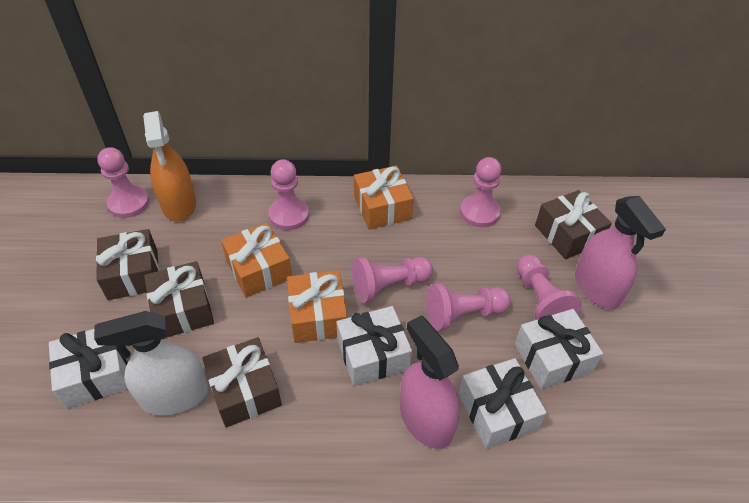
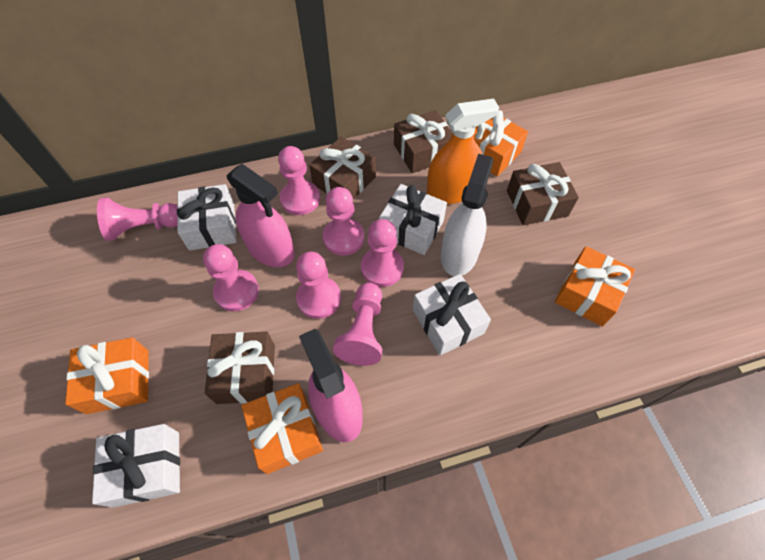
orange gift: 3 -> 4
pink pawn: 6 -> 7

